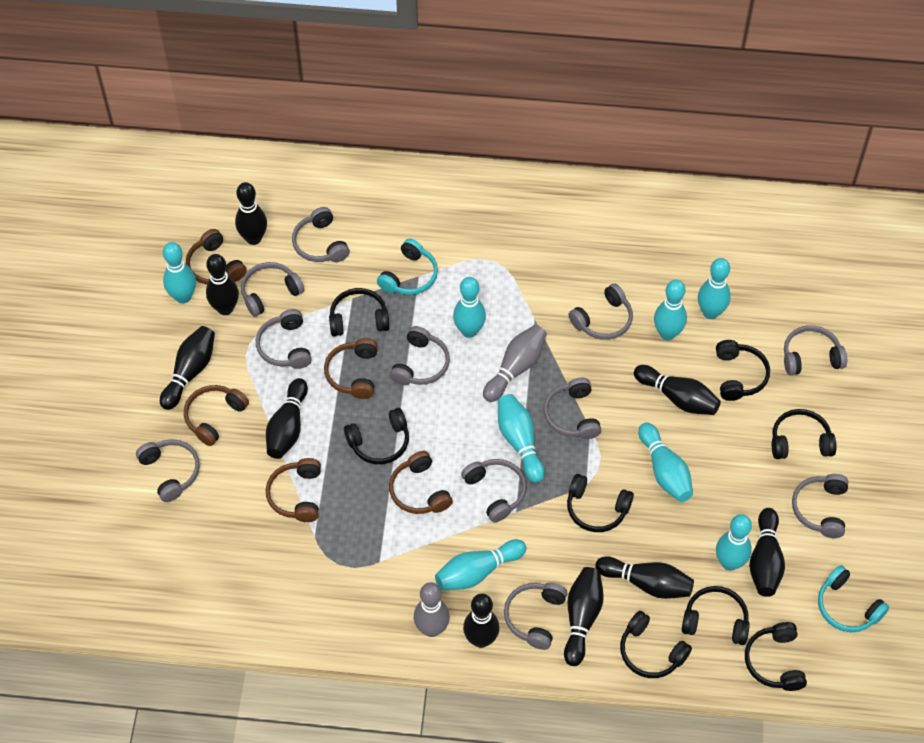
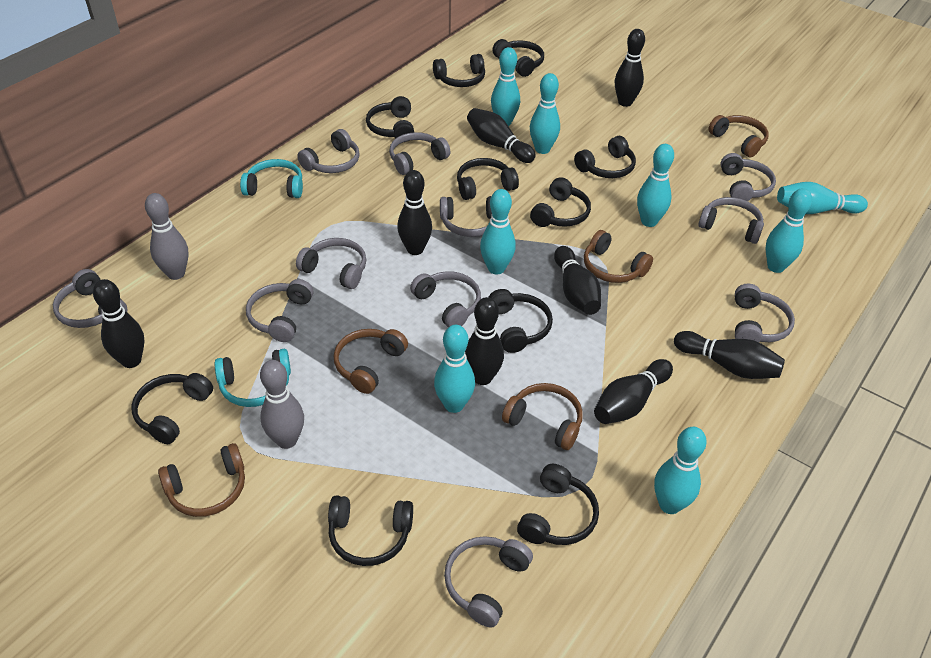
black bowling pin: 9 -> 8
black headphones: 8 -> 10

